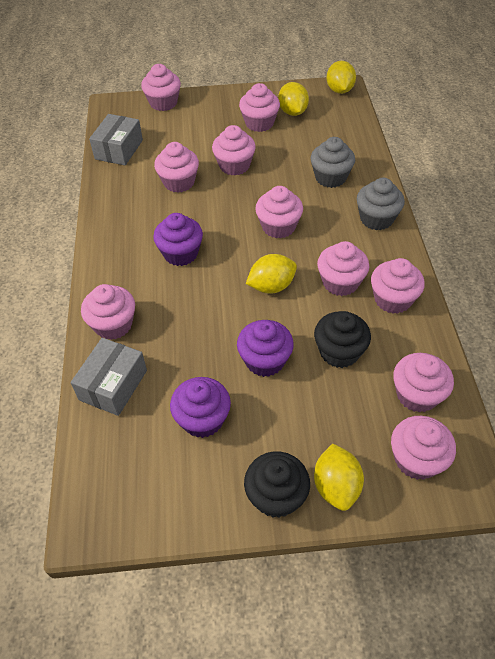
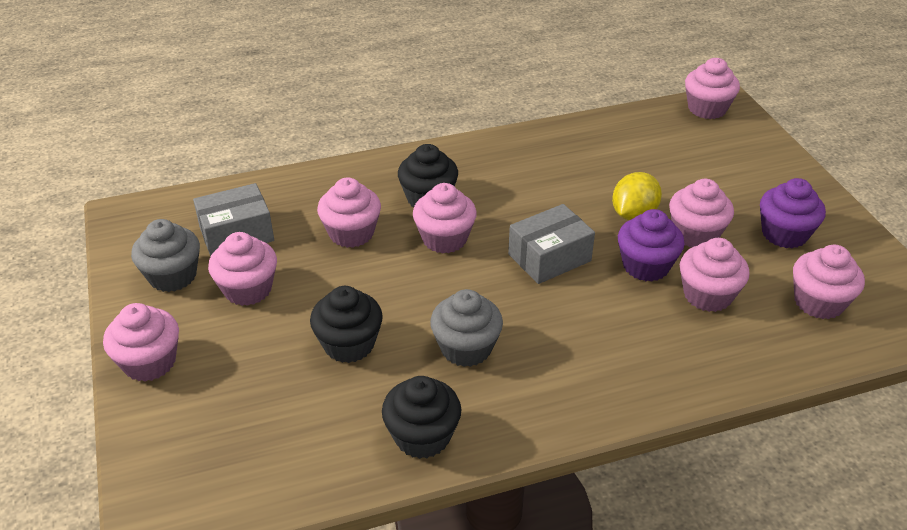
black cupcake: 2 -> 3
pink cupcake: 10 -> 8
purple cupcake: 3 -> 2
yellow lemon: 4 -> 1

